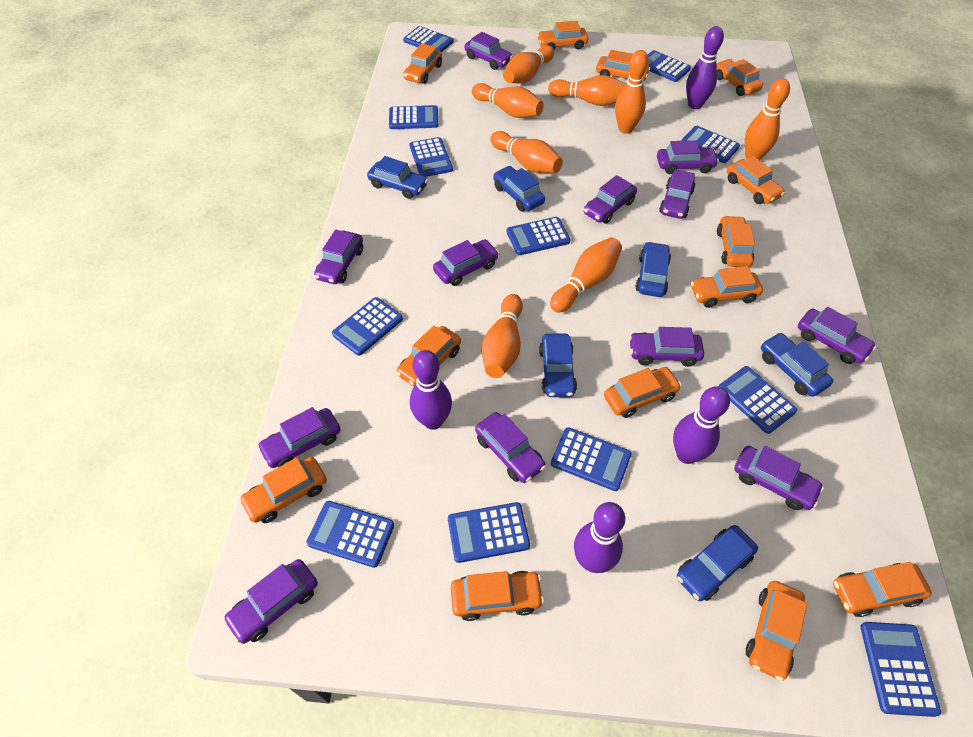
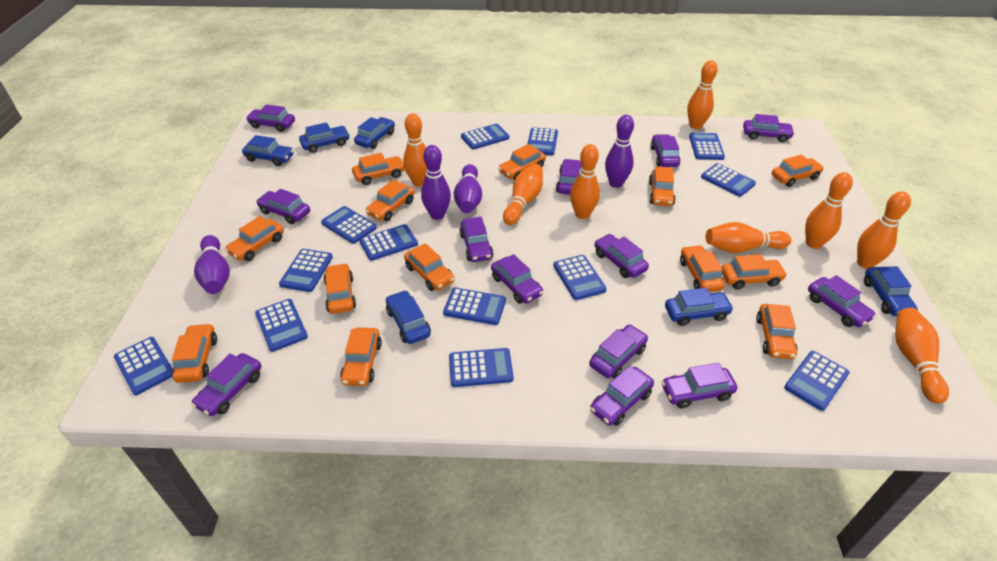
blue calculator: 12 -> 13
purple car: 12 -> 13

